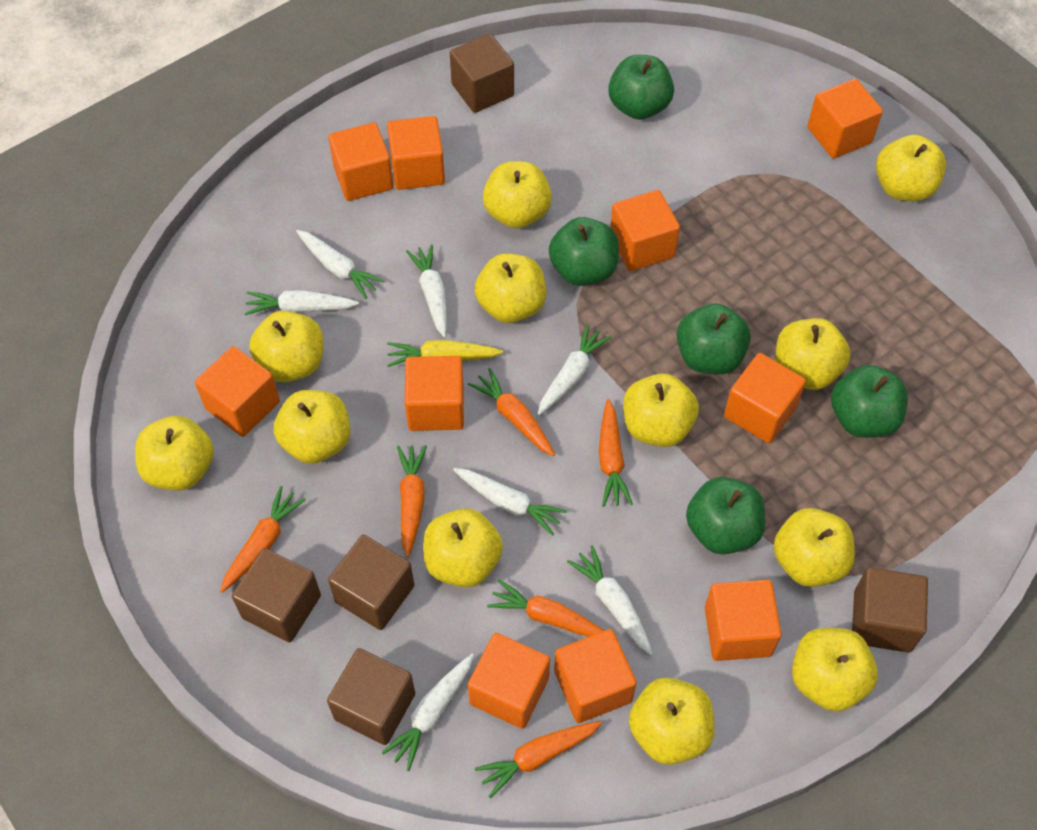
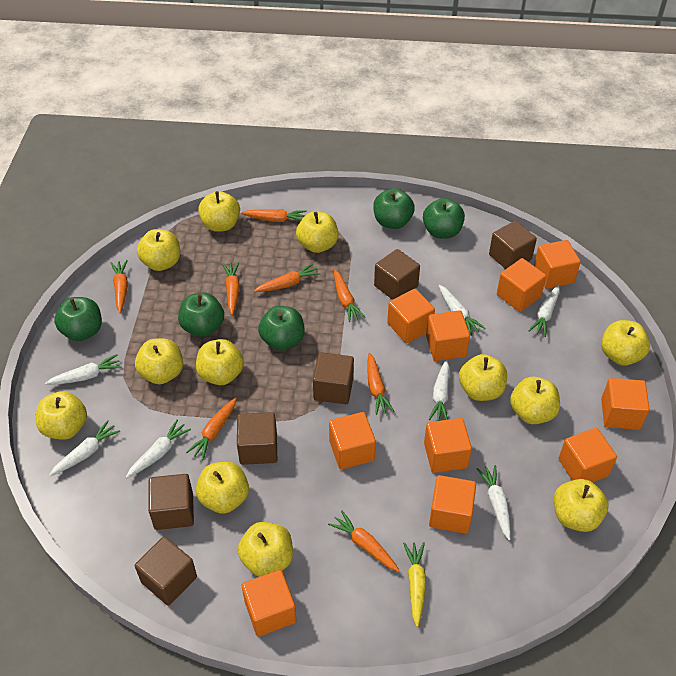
brown cube: 5 -> 6
orange carrot: 6 -> 8

